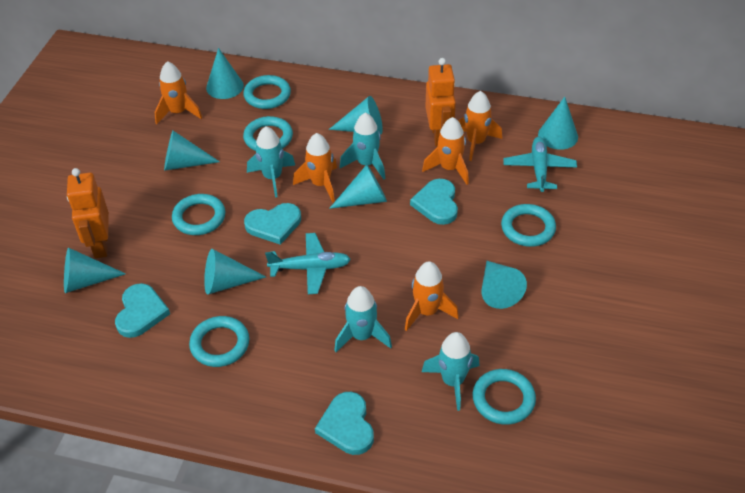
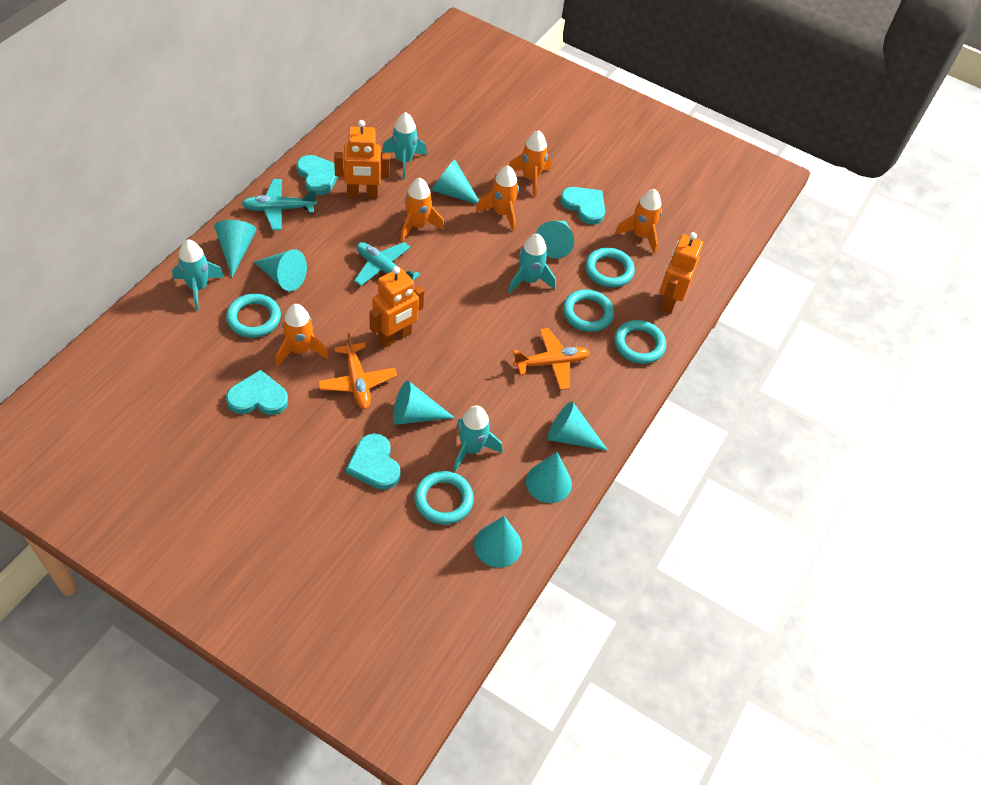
orange plane: 0 -> 2
orange robot: 2 -> 3
turquoise ring: 6 -> 5

